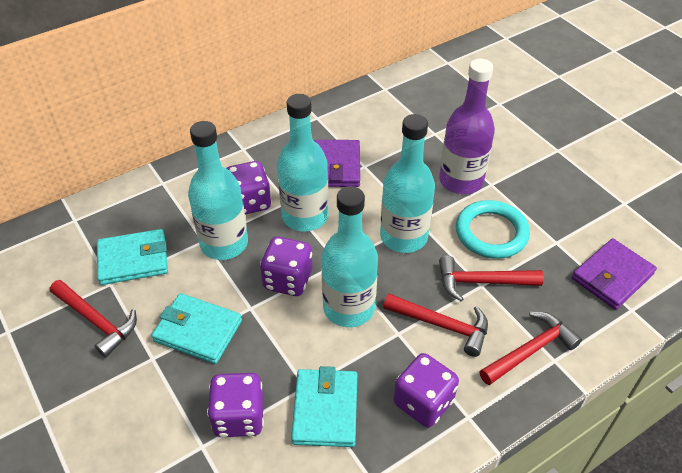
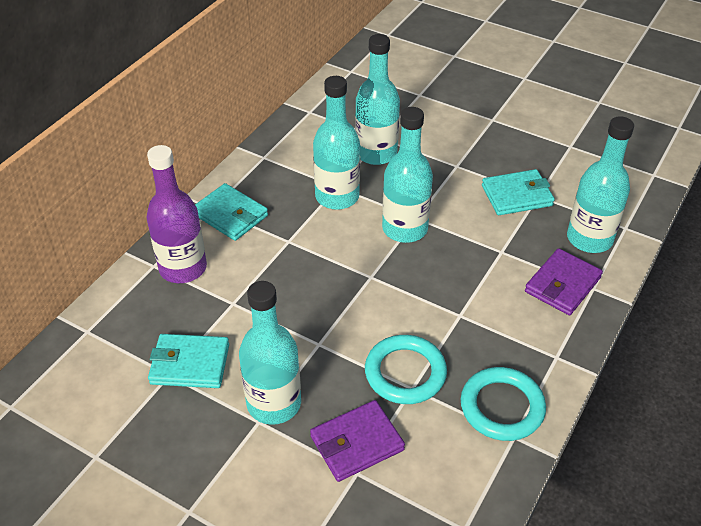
purple dice: 4 -> 0
red hammer: 4 -> 0
turquoise bottle: 4 -> 5
turquoise ring: 1 -> 2

